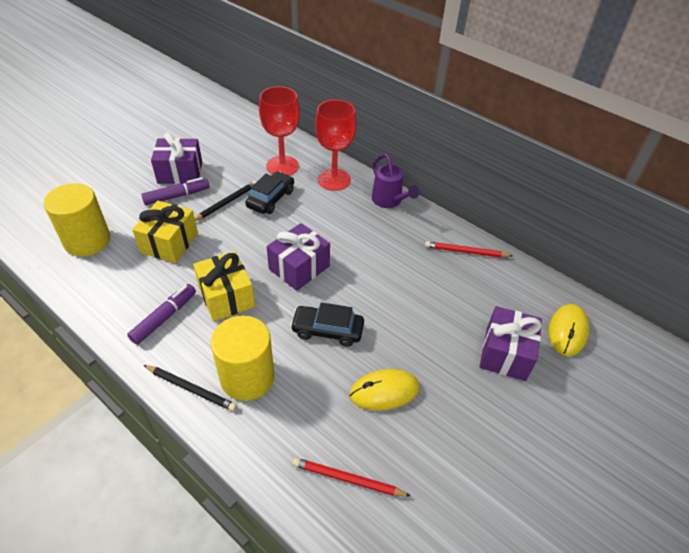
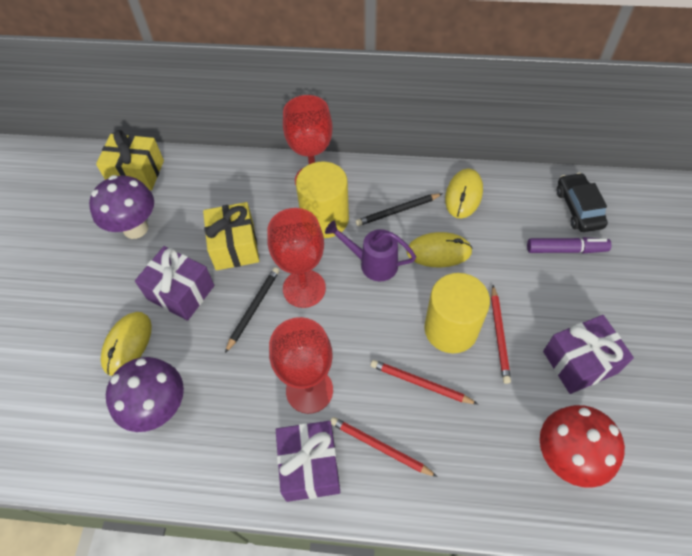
black car: 2 -> 1
purple marker: 2 -> 1
purple mushroom: 0 -> 2
red goblet: 2 -> 3
red mushroom: 0 -> 1
red pencil: 2 -> 3
yellow mouse: 2 -> 3

